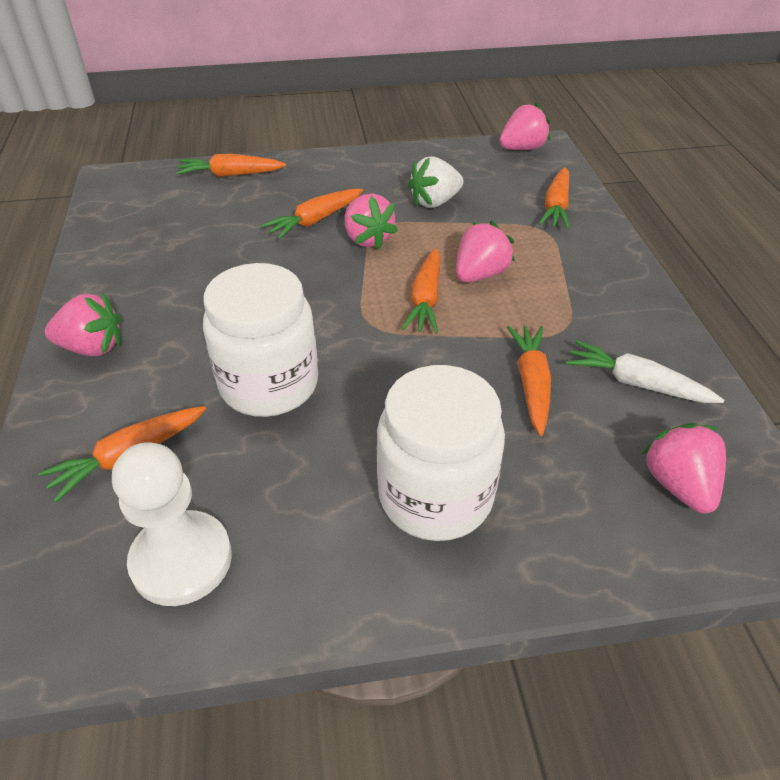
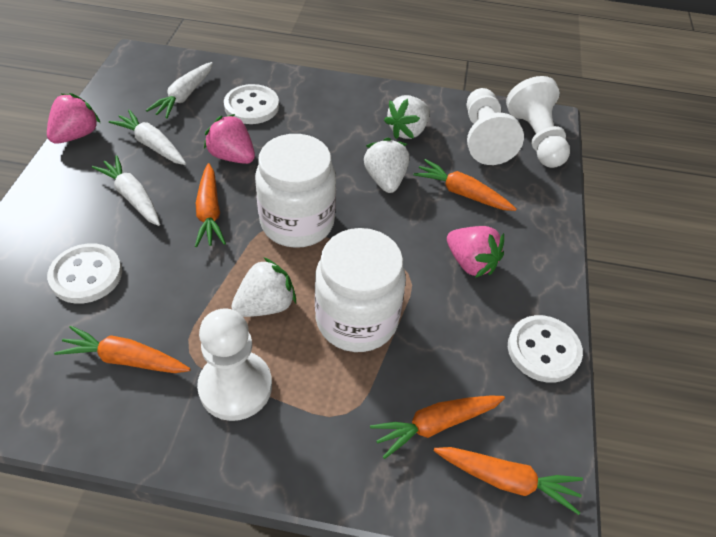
orange carrot: 6 -> 5
pink strawberry: 5 -> 3
white button: 0 -> 3
white carrot: 1 -> 3
white pawn: 1 -> 3
white strawberry: 1 -> 3

